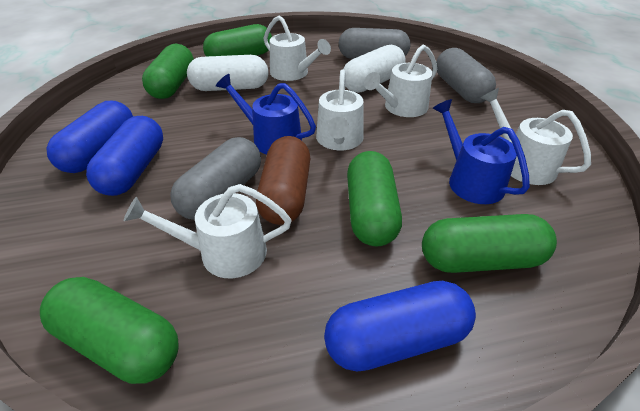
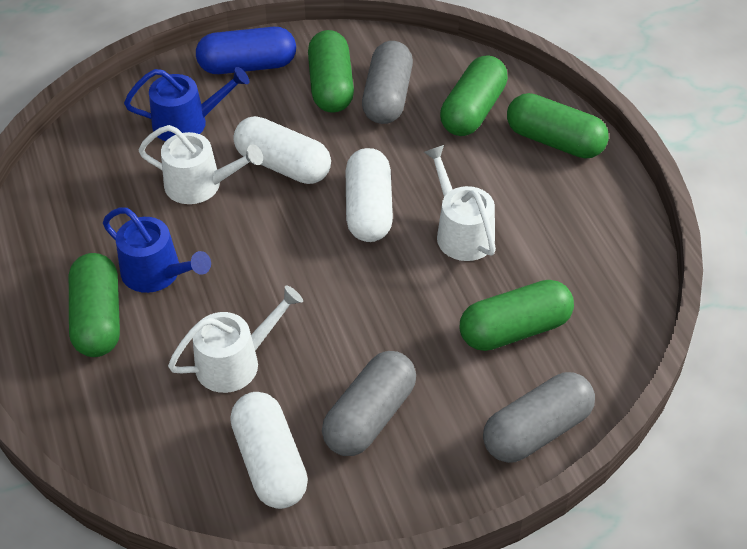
blue capsule: 3 -> 1
brown capsule: 1 -> 0
white capsule: 2 -> 3
white watering can: 5 -> 3

